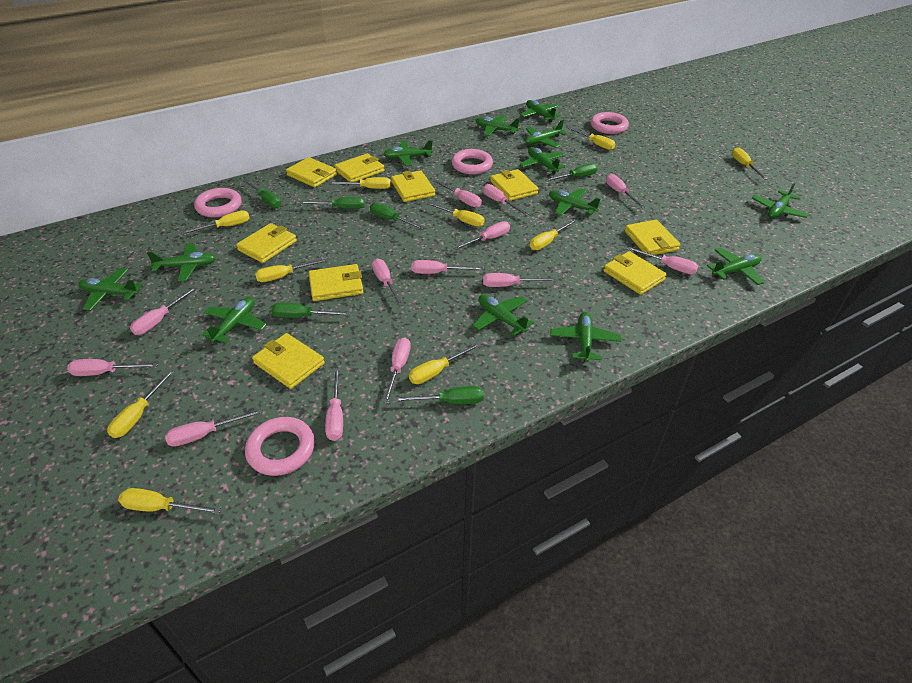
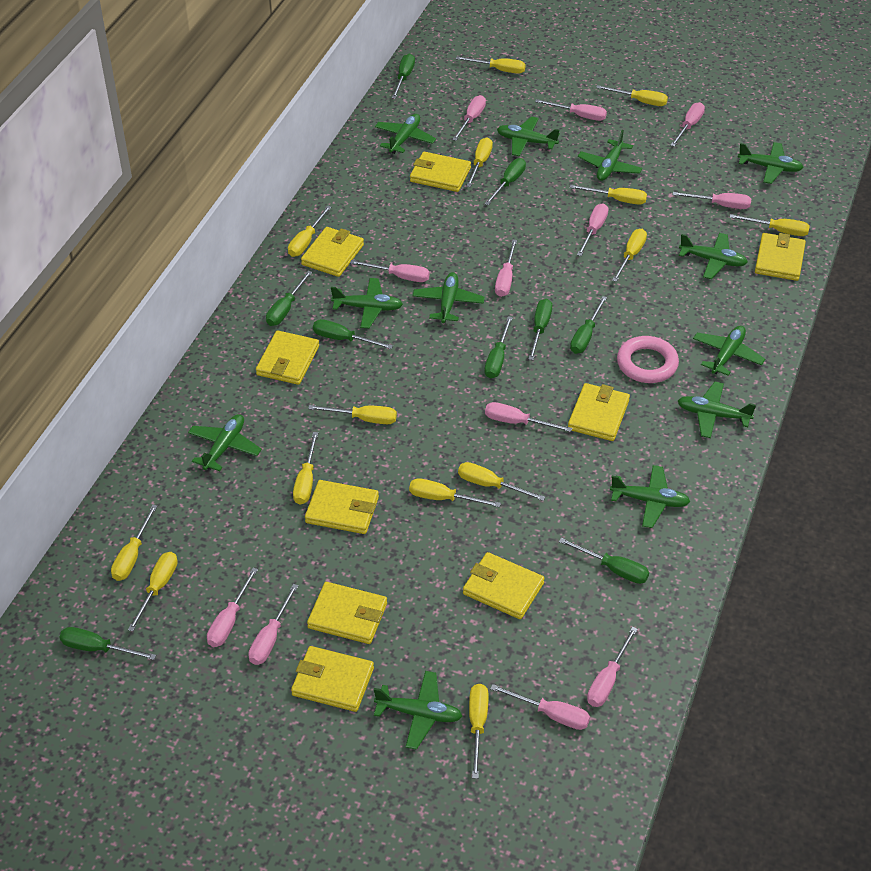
green plane: 13 -> 12
green screwdriver: 6 -> 9
pink ring: 4 -> 1
pink screwdriver: 13 -> 12
yellow screwdriver: 10 -> 14

